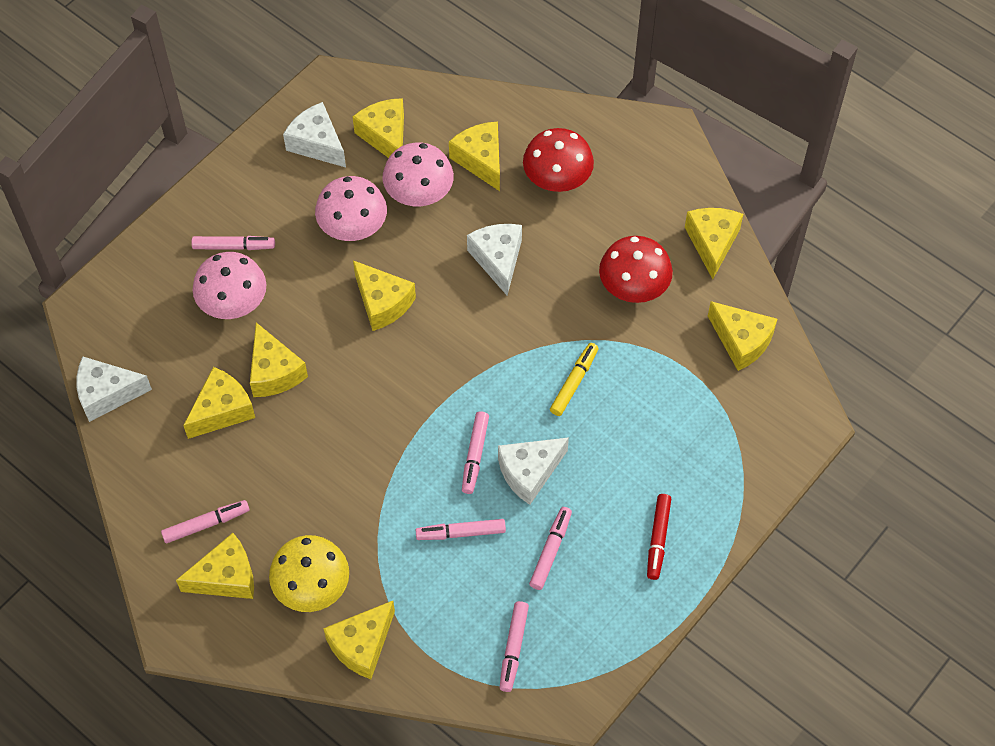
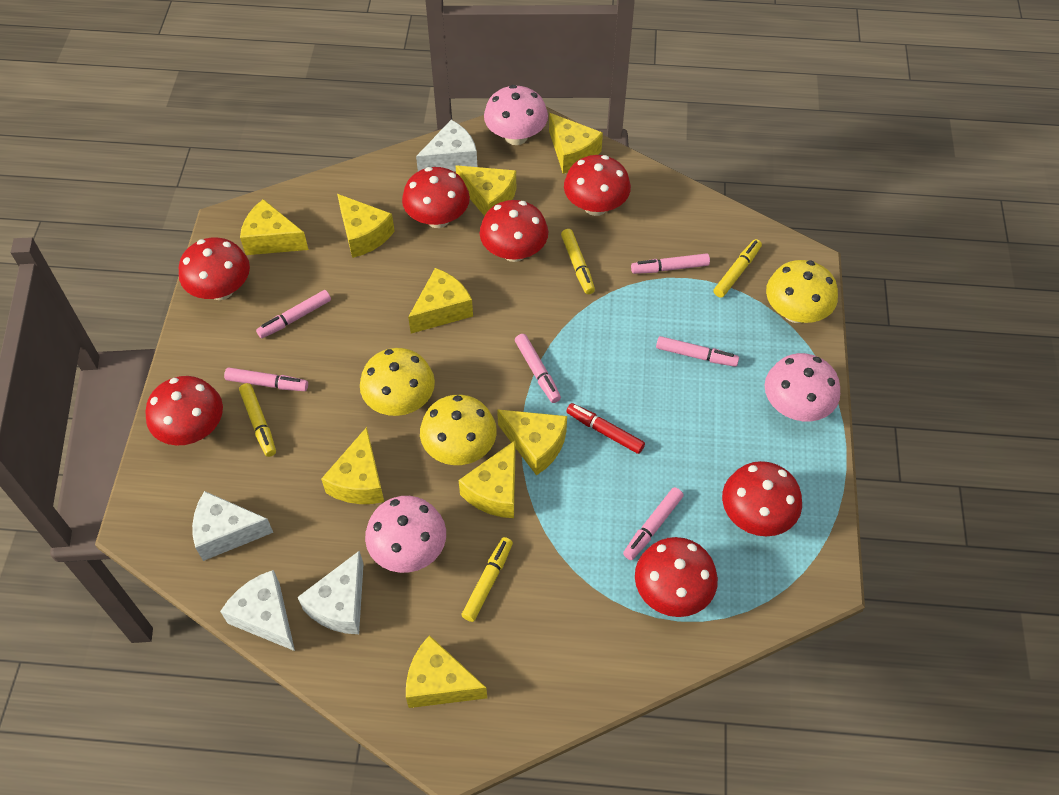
red mushroom: 2 -> 7
yellow marker: 1 -> 4
yellow mushroom: 1 -> 3

